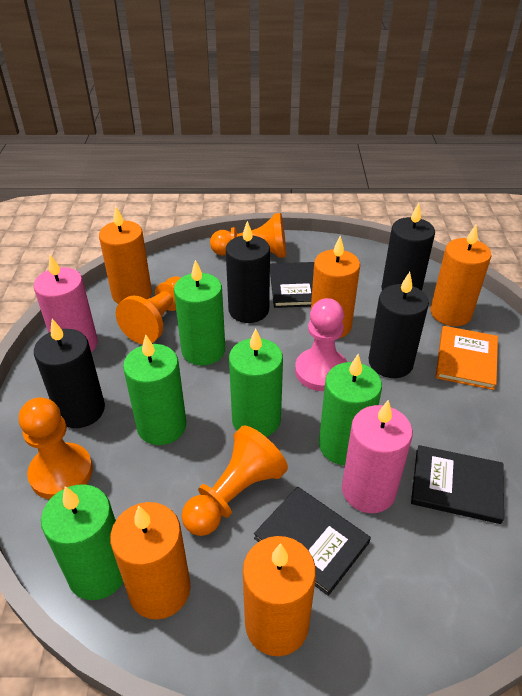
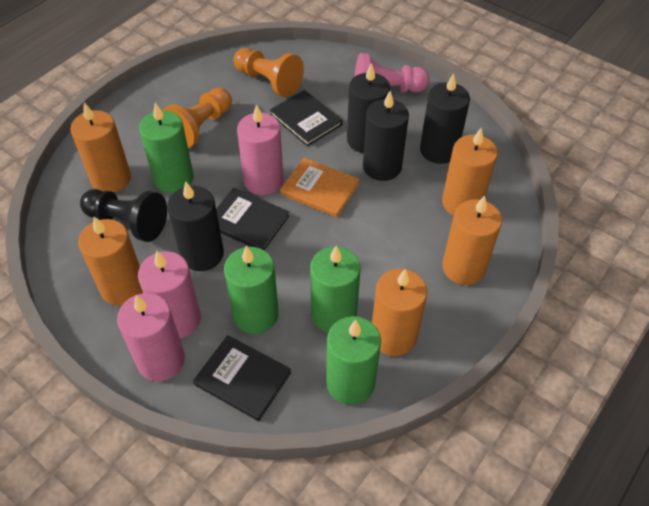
black pawn: 0 -> 1
green candle: 5 -> 4
orange pawn: 4 -> 2
pink candle: 2 -> 3

